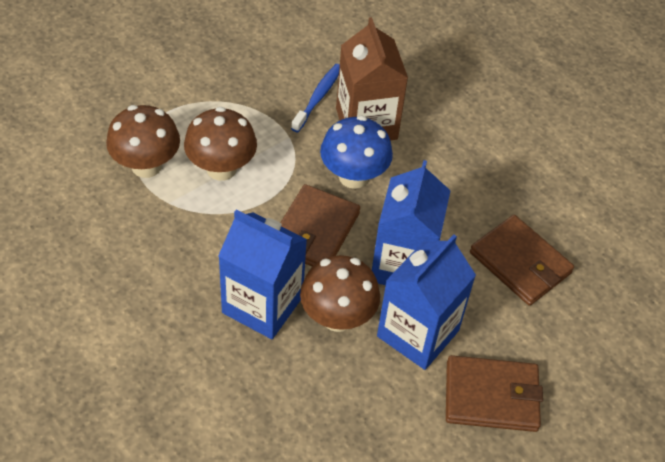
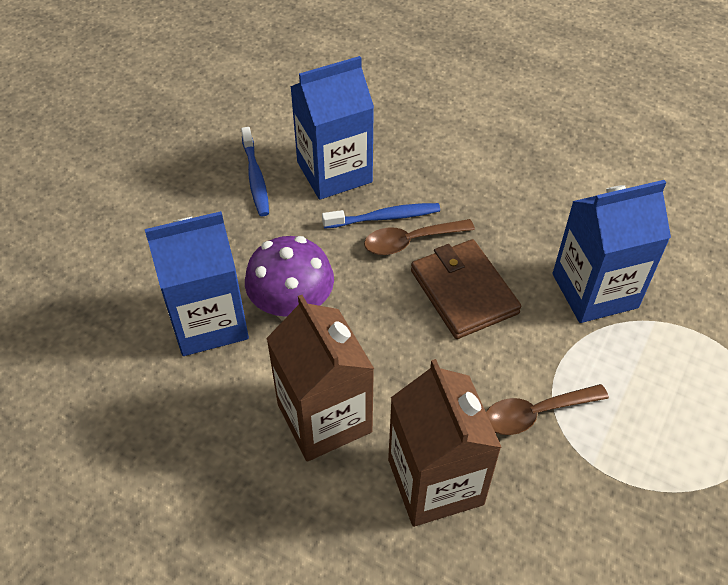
blue mushroom: 1 -> 0
blue toothbrush: 1 -> 2
brown carton: 1 -> 2
brown mushroom: 3 -> 0
brown spoon: 0 -> 2
brown wallet: 3 -> 1
purple mushroom: 0 -> 1

